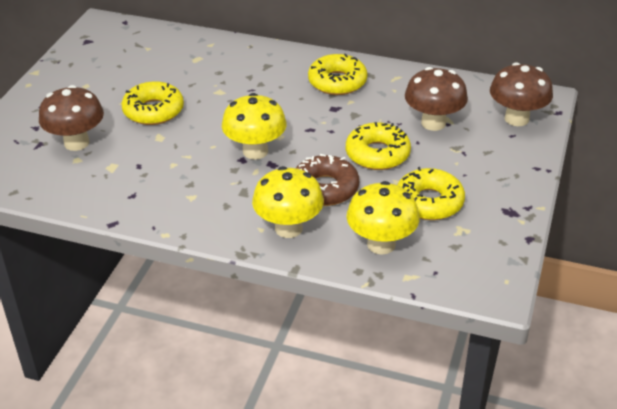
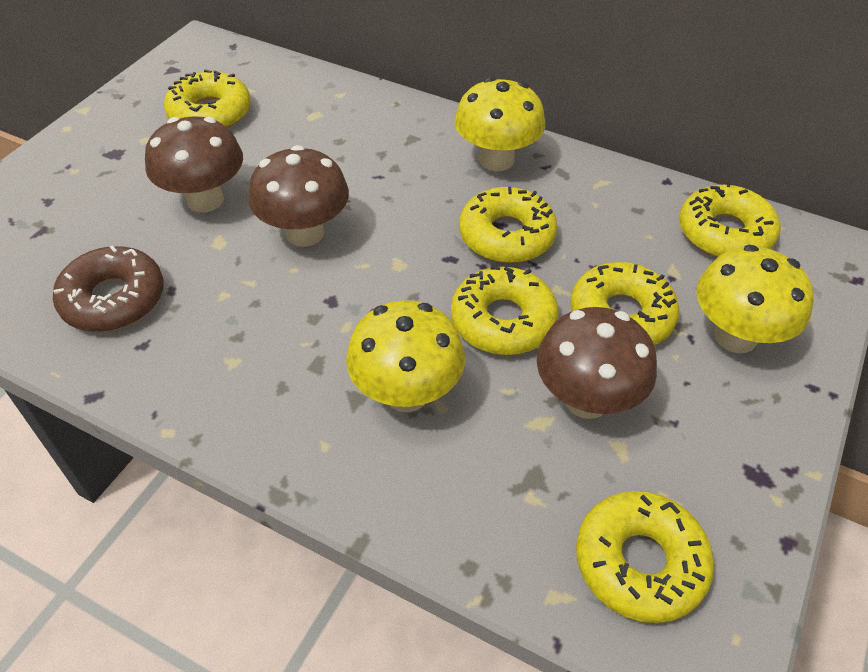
yellow donut: 4 -> 6

